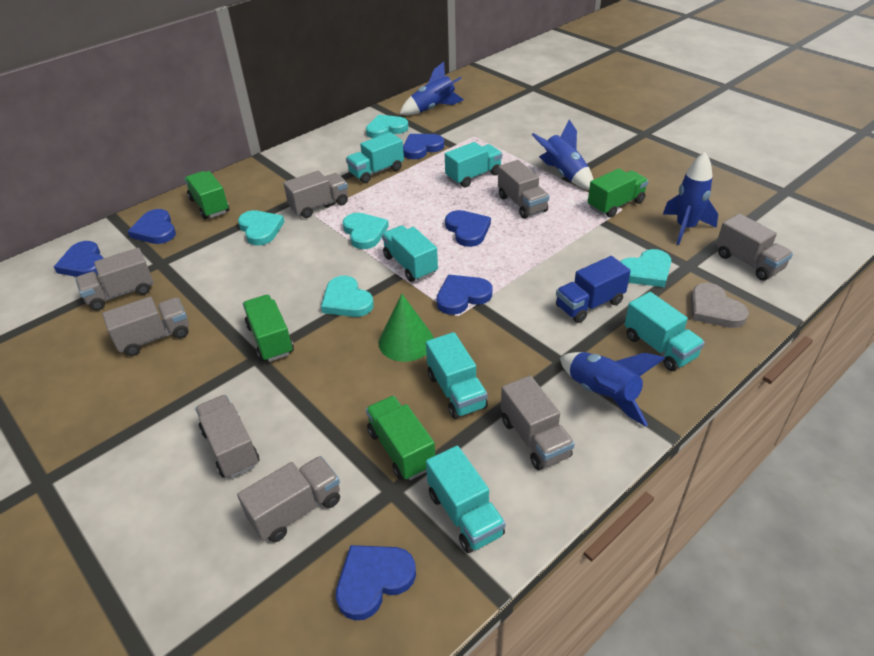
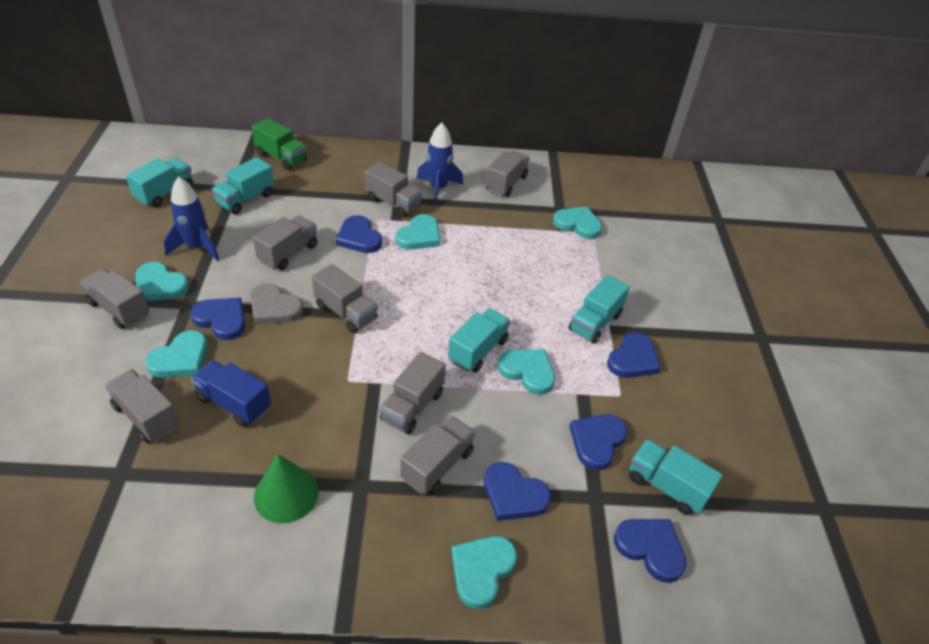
blue rocket: 4 -> 2
green truck: 4 -> 1
turquoise heart: 5 -> 6
turquoise truck: 6 -> 5

